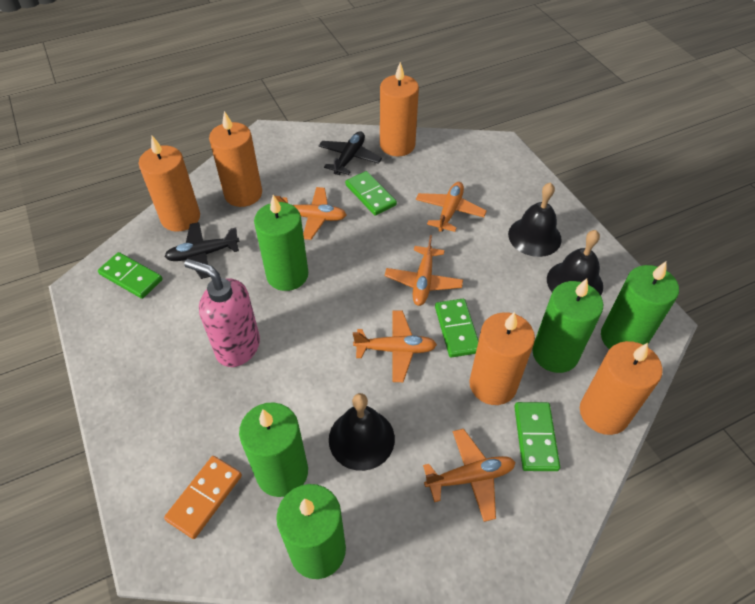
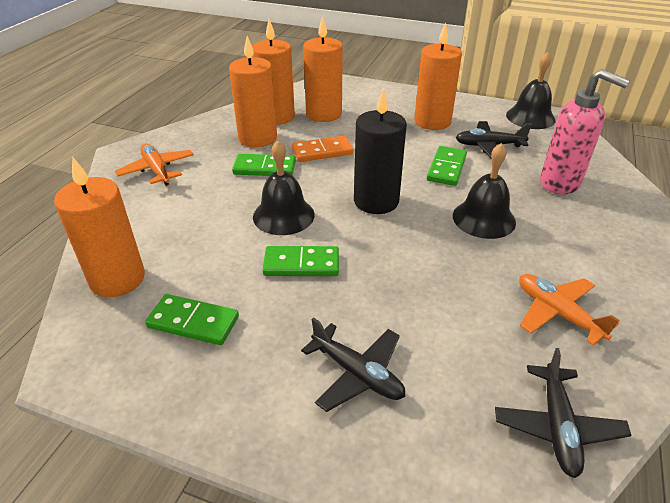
black candle: 0 -> 1
black plane: 2 -> 3
green candle: 5 -> 0
orange plane: 5 -> 2

